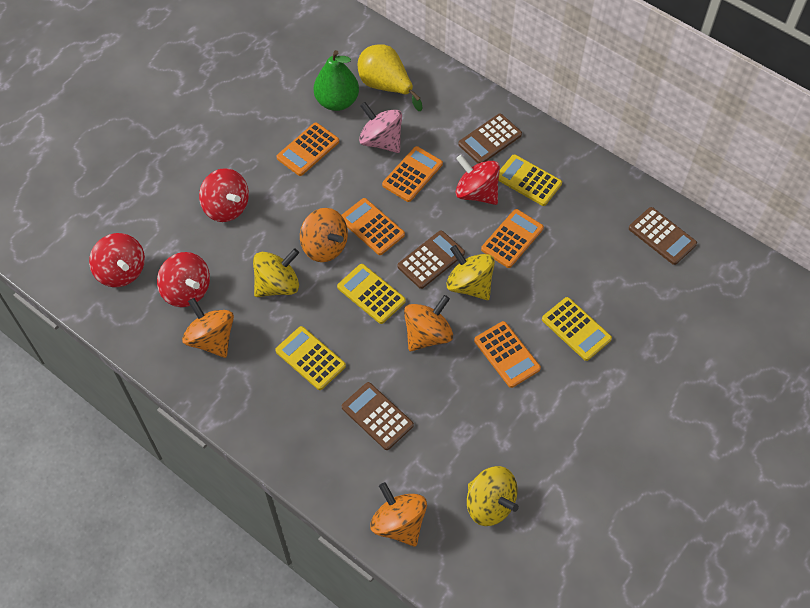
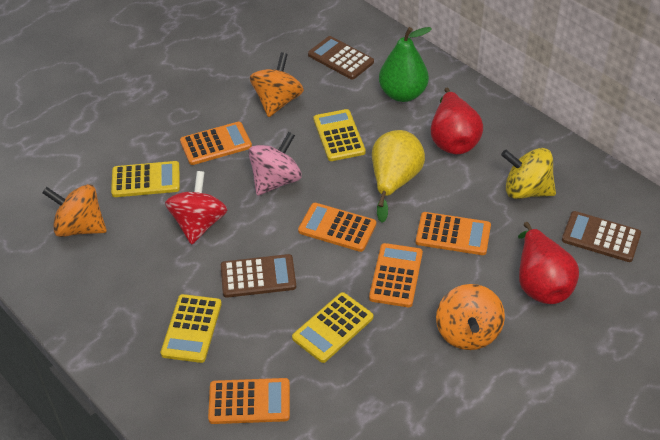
brown calculator: 4 -> 3
orange spinning top: 4 -> 3
red pear: 0 -> 2
red spinning top: 4 -> 1
yellow spinning top: 3 -> 1

